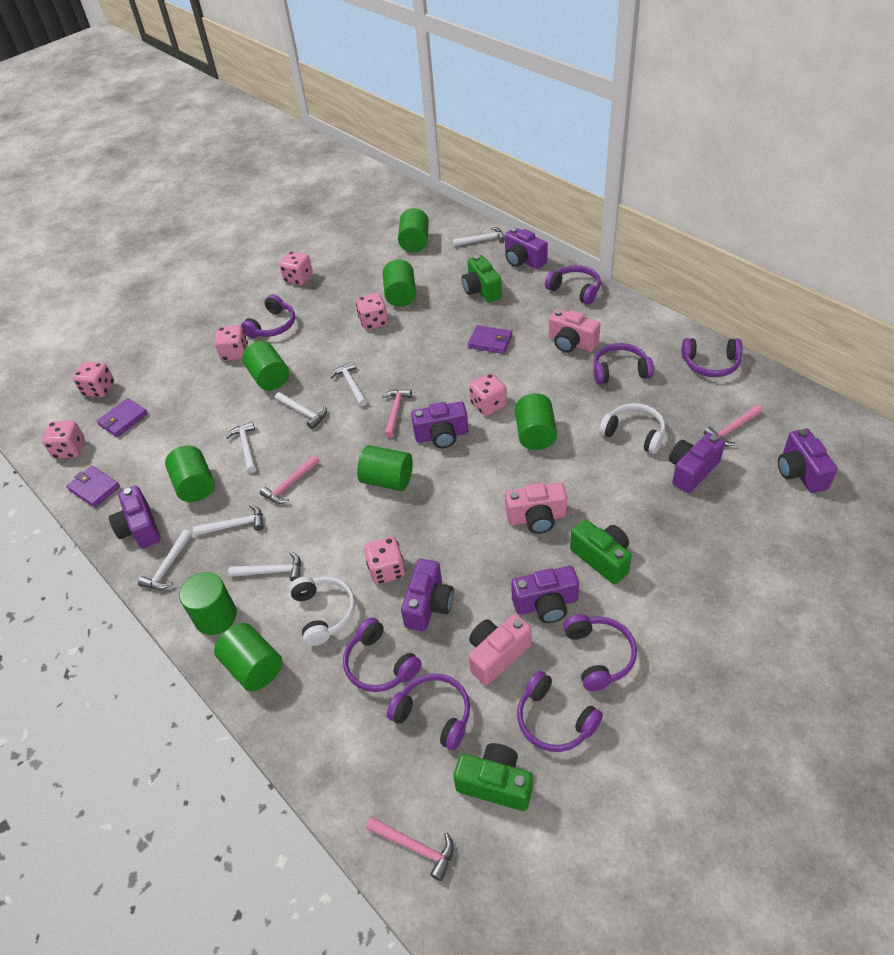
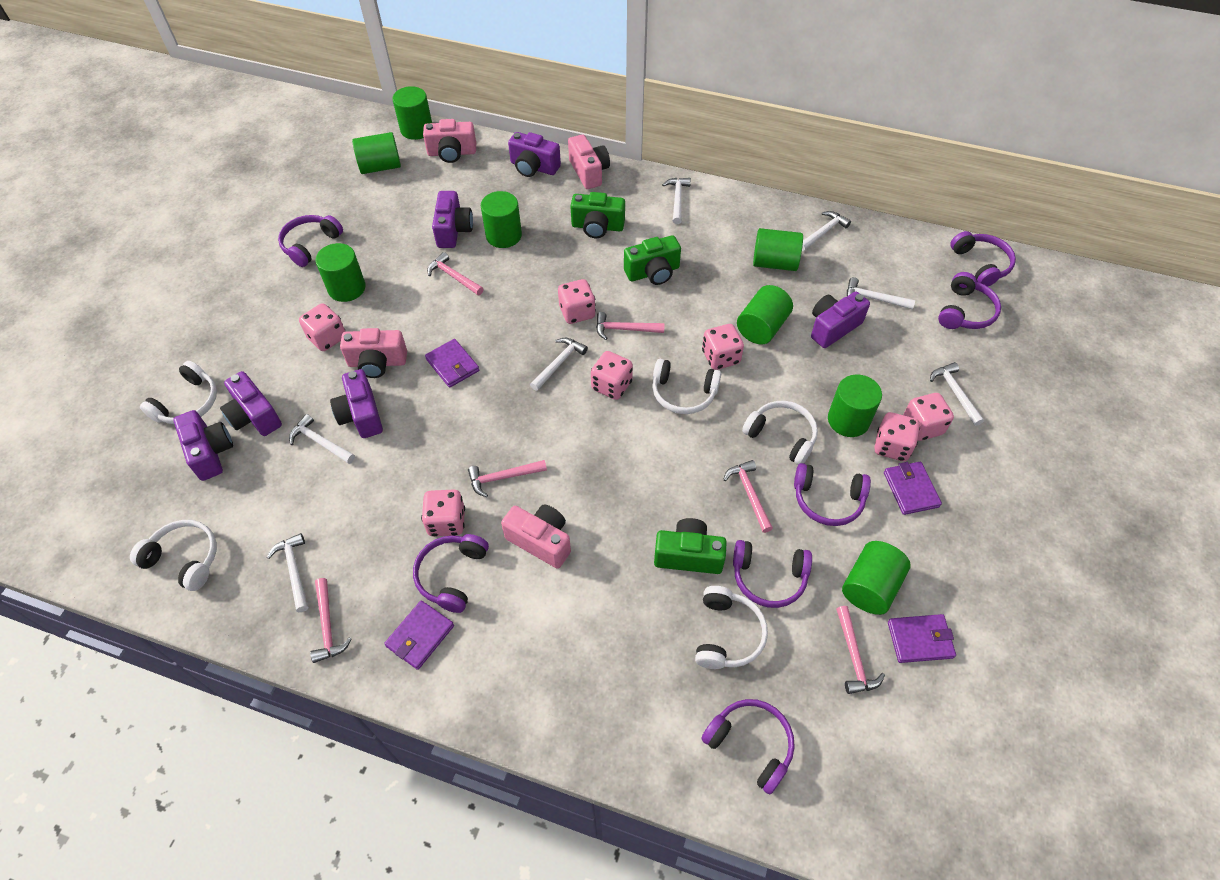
pink camera: 3 -> 4
pink hammer: 4 -> 6
purple camera: 7 -> 6
purple headphones: 8 -> 7
purple wallet: 3 -> 4
white headphones: 2 -> 5

